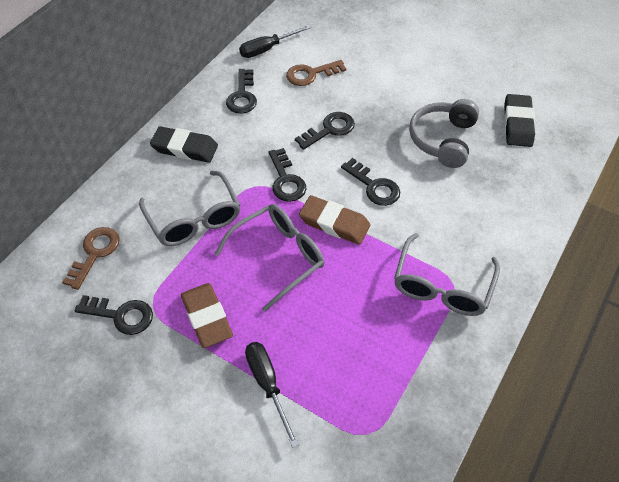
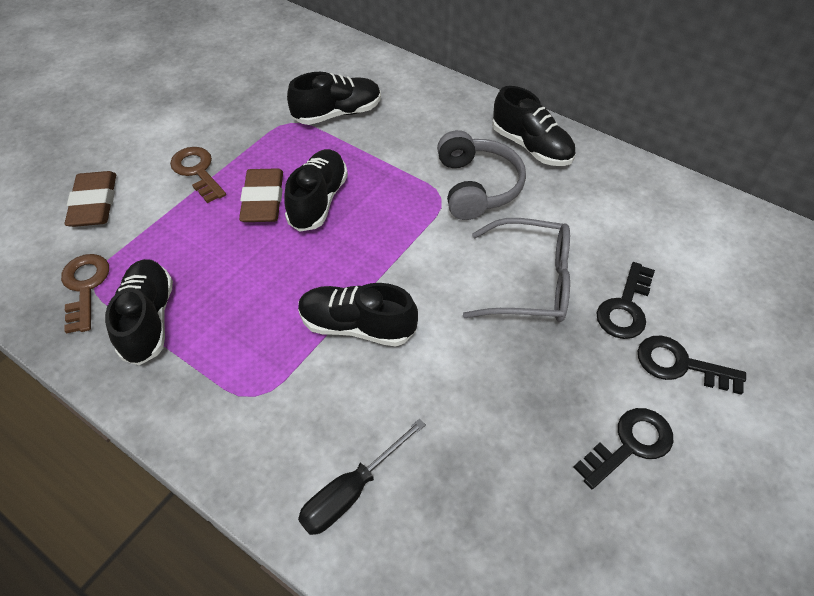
black eraser: 2 -> 0
black key: 5 -> 3
black screwdriver: 2 -> 1
black shoe: 0 -> 5
grey glasses: 3 -> 1

